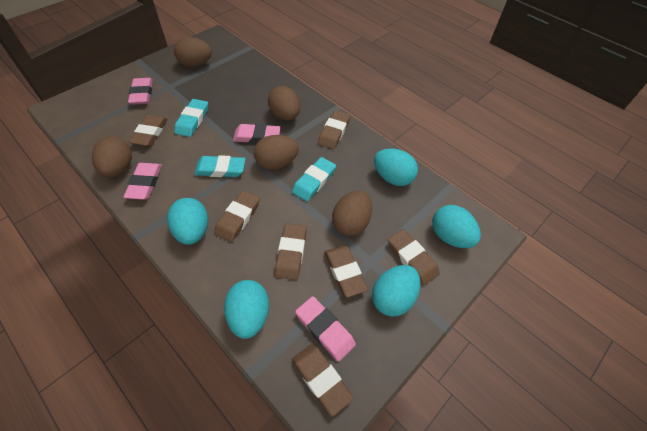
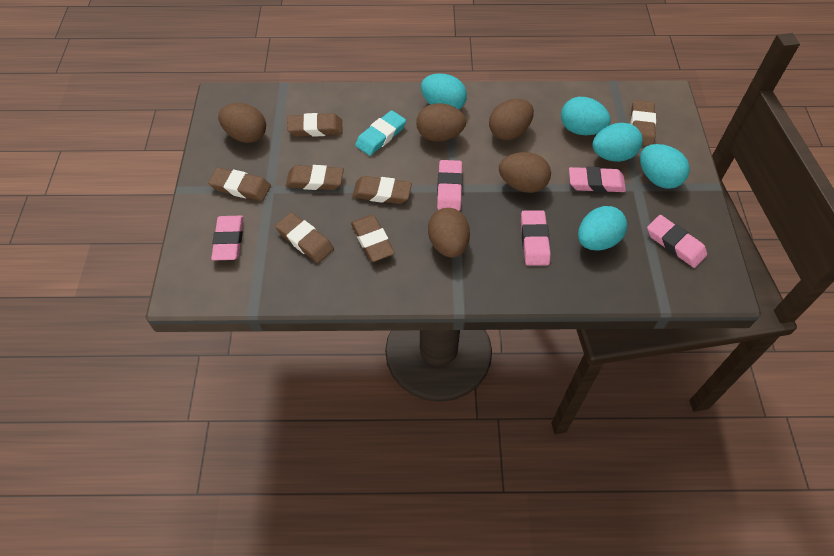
pink eraser: 4 -> 5
turquoise eraser: 3 -> 1

